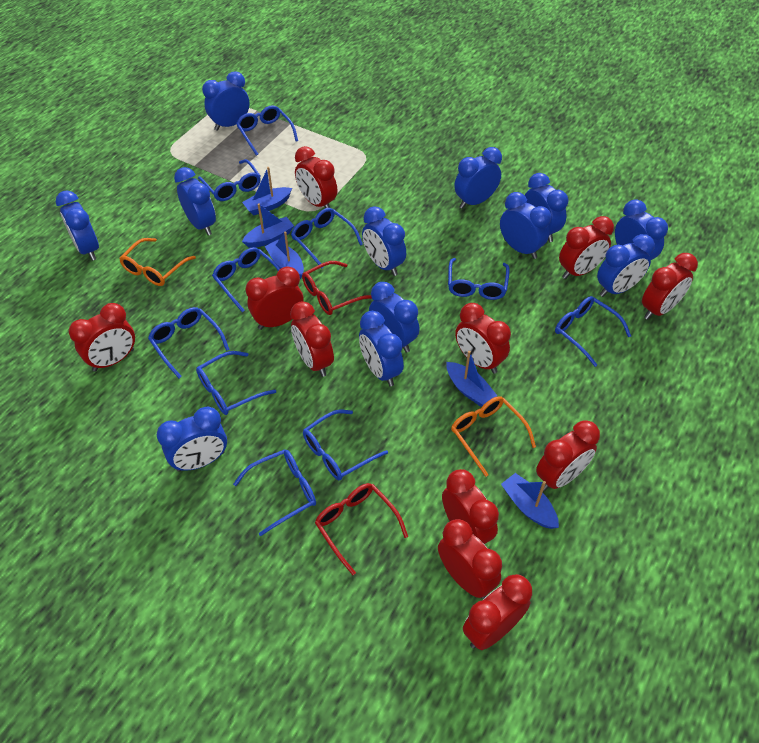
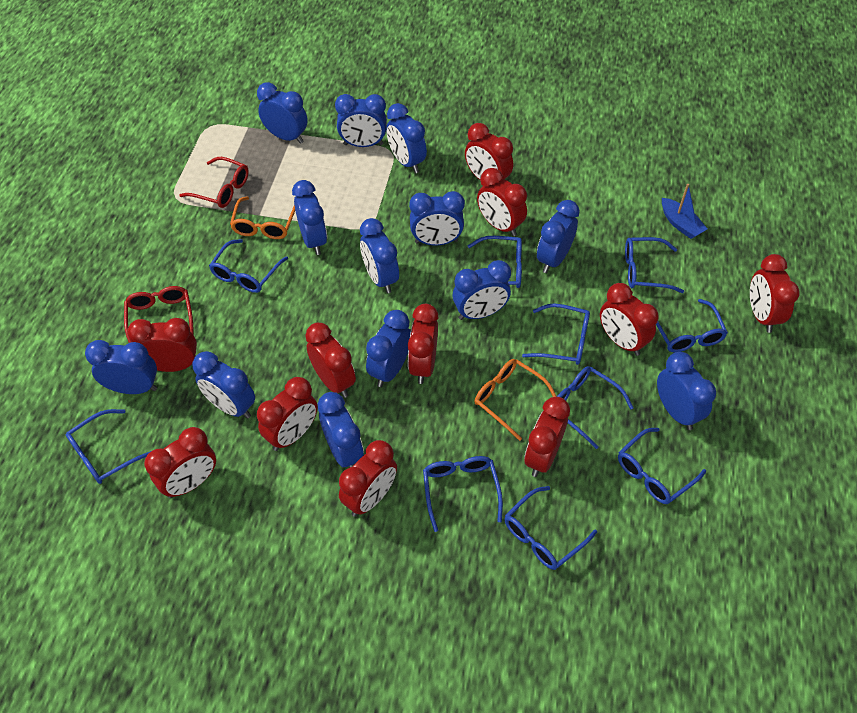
blue boat: 5 -> 1
blue clock: 12 -> 13

